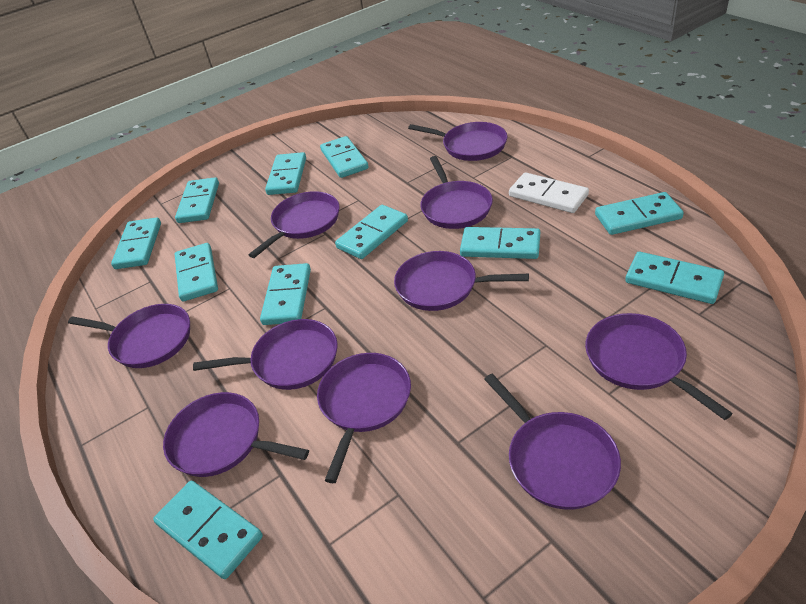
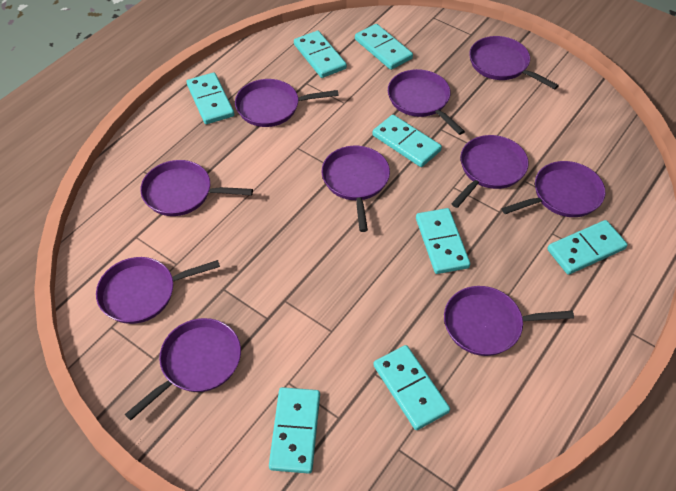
turquoise domino: 11 -> 8
white domino: 1 -> 0

